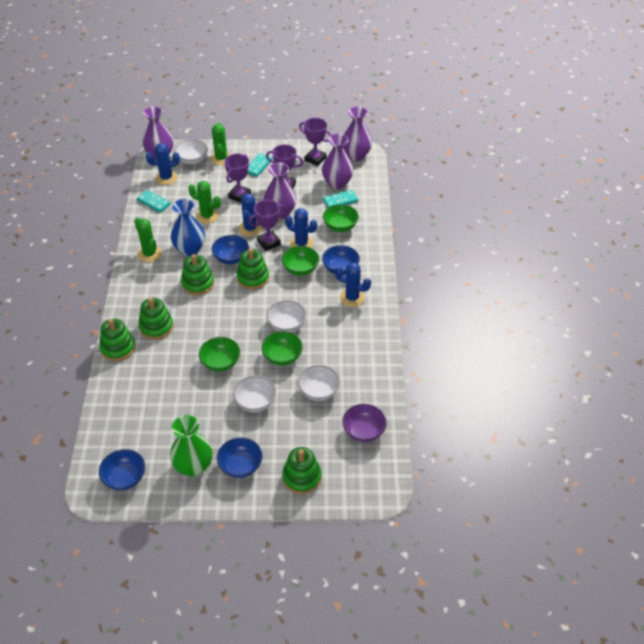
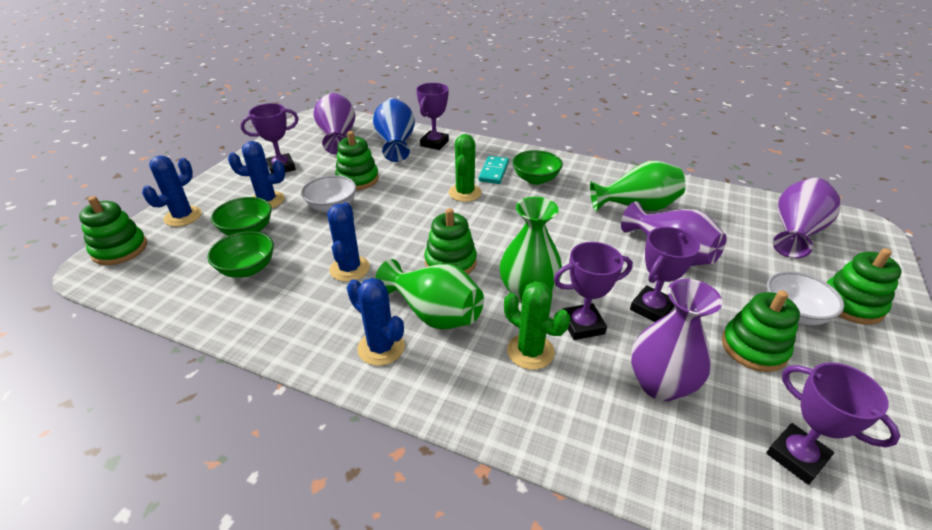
blue bowl: 4 -> 0
green bowl: 4 -> 3
green cactus: 3 -> 2
green vase: 1 -> 3
purple bowl: 1 -> 0
purple trophy: 4 -> 5
turquoise domino: 3 -> 1
white bowl: 4 -> 2

